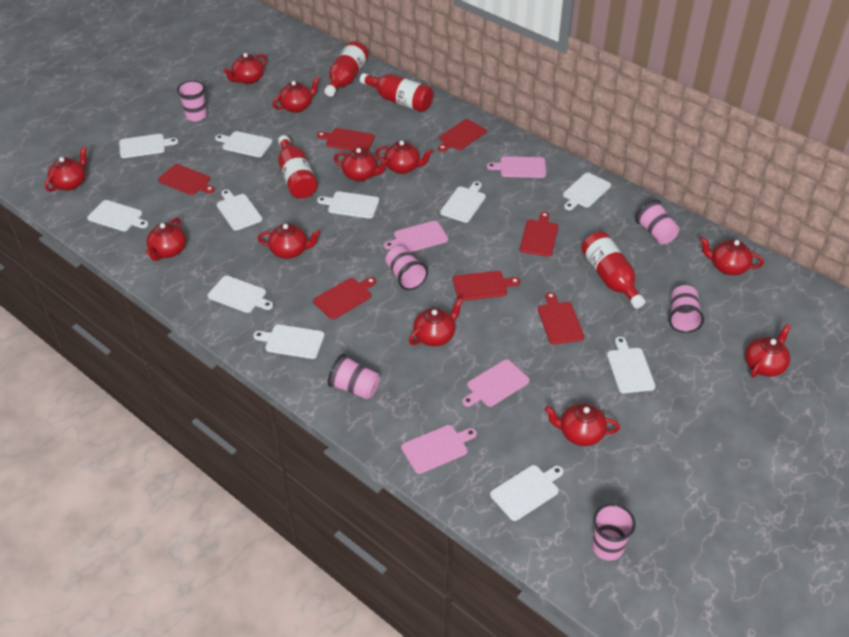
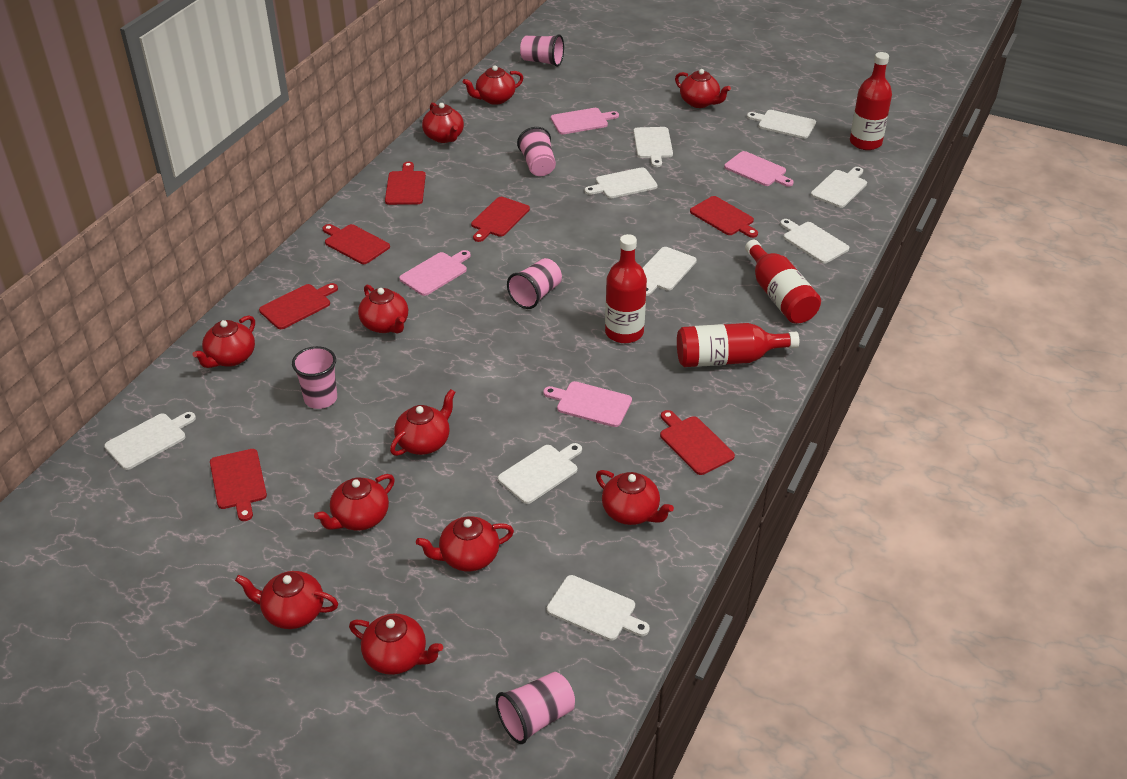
pink cup: 6 -> 5
white cutting board: 11 -> 9

